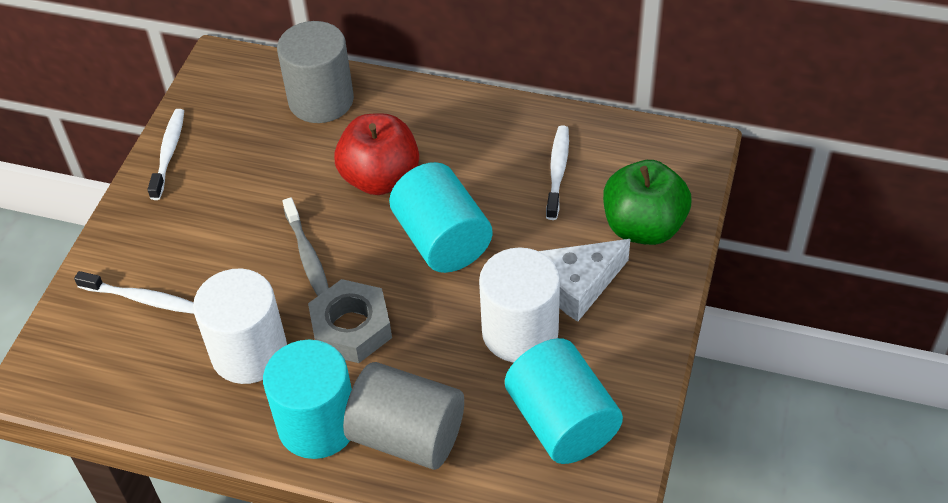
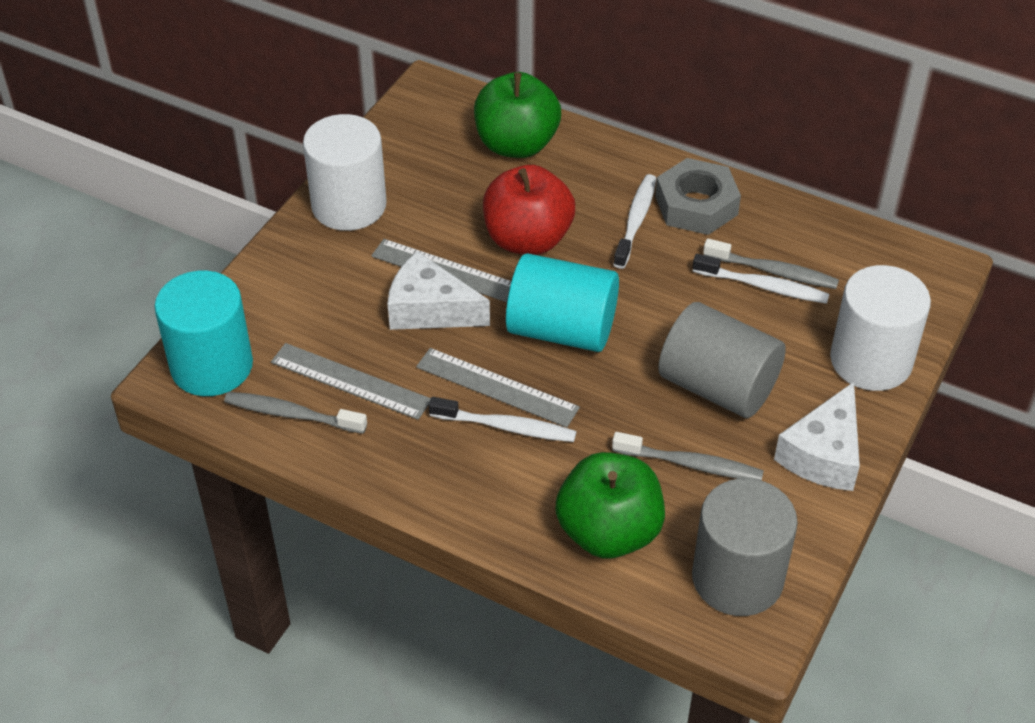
green apple: 1 -> 2
grey ruler: 0 -> 3
grey toothbrush: 1 -> 3
turquoise cylinder: 3 -> 2
white cheese: 1 -> 2

